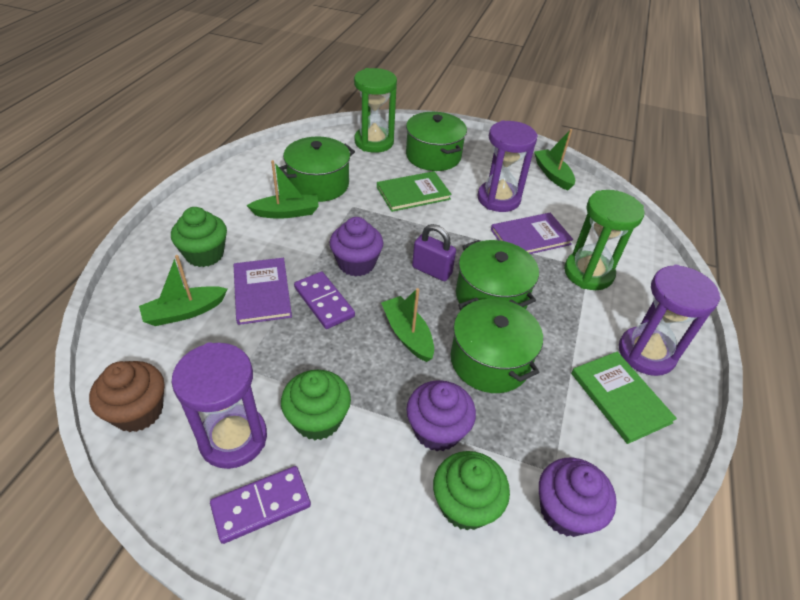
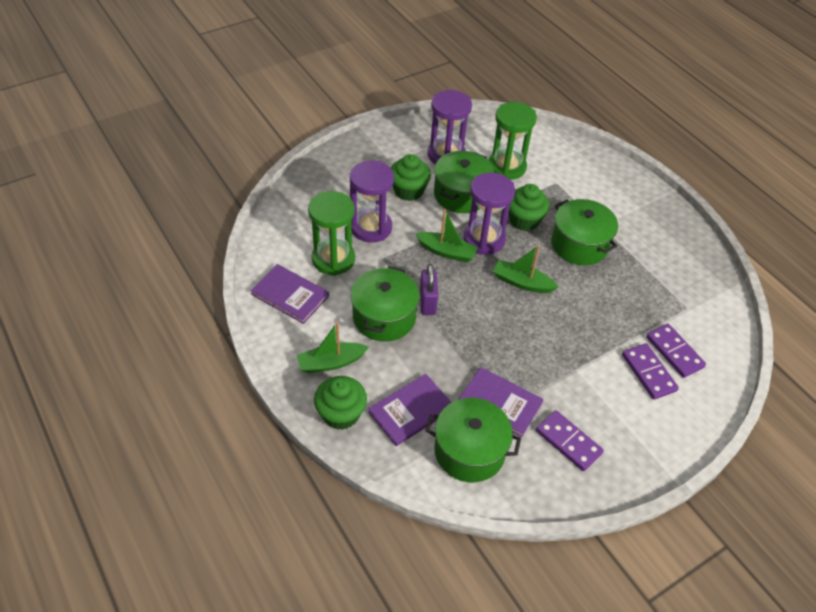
brown cupcake: 1 -> 0
green boat: 4 -> 3
green book: 2 -> 0
purple book: 2 -> 3
purple cupcake: 3 -> 0
purple domino: 2 -> 3

